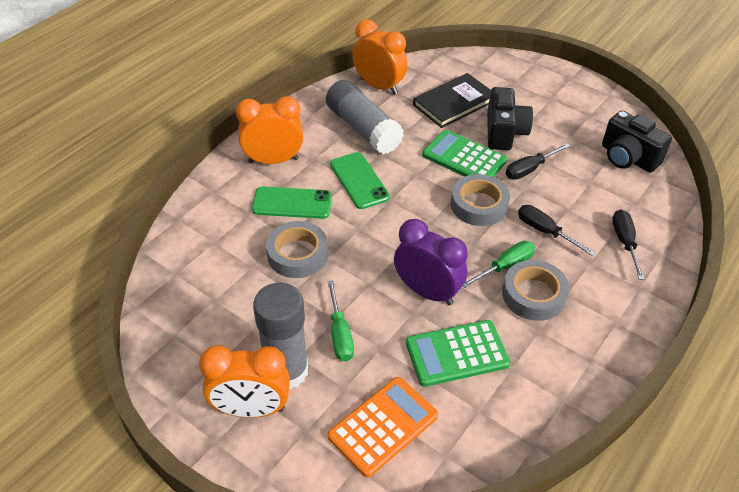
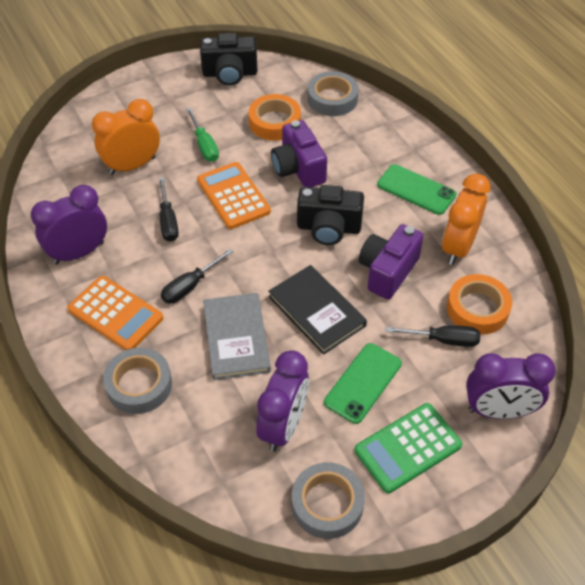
green calculator: 2 -> 1
green screwdriver: 2 -> 1
grey book: 0 -> 1
grey glue stick: 2 -> 0
orange calculator: 1 -> 2
orange clock: 3 -> 2
orange tape: 0 -> 2
purple camera: 0 -> 2
purple clock: 1 -> 3

